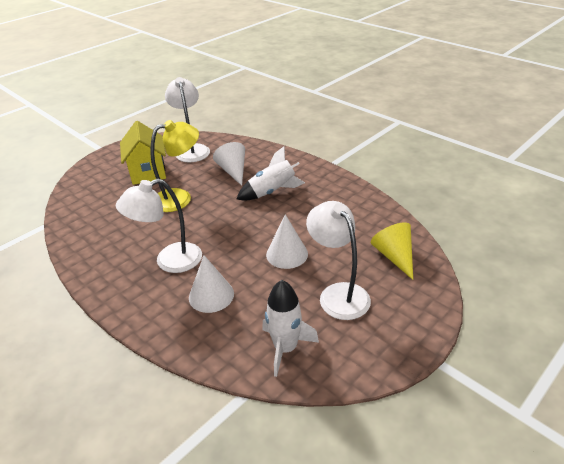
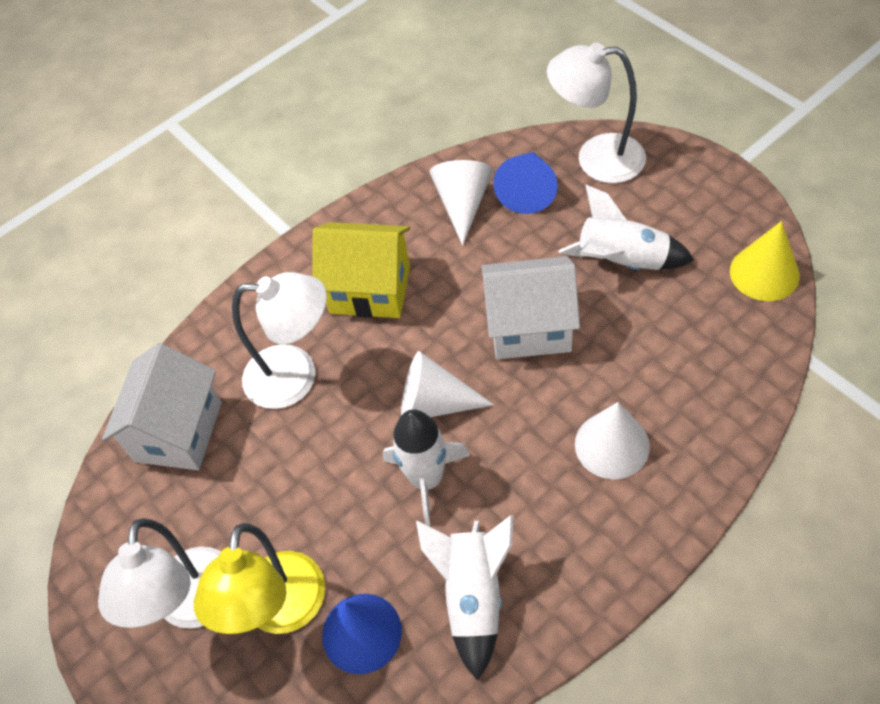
blue cone: 0 -> 2
white house: 0 -> 2
white rocket: 2 -> 3

